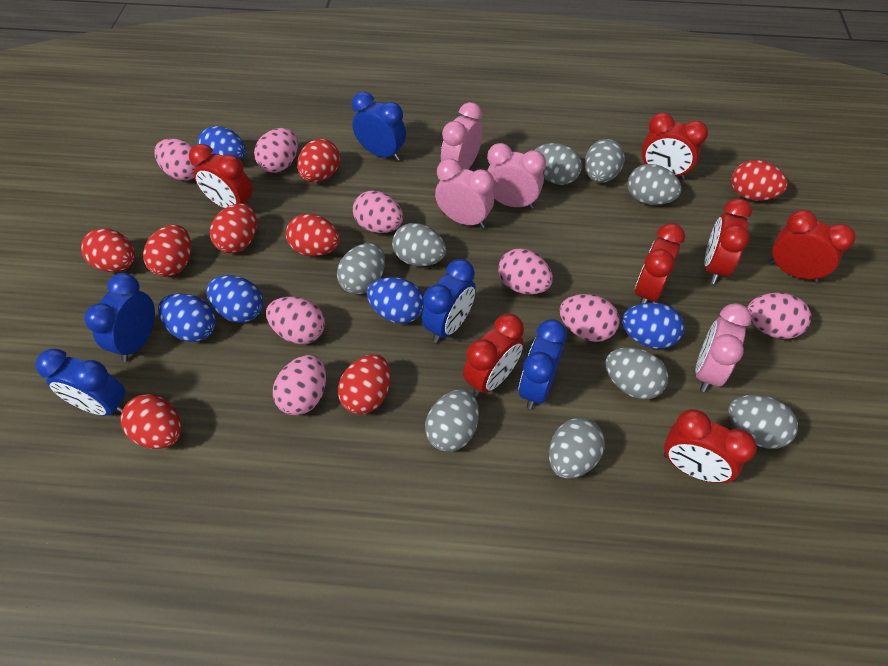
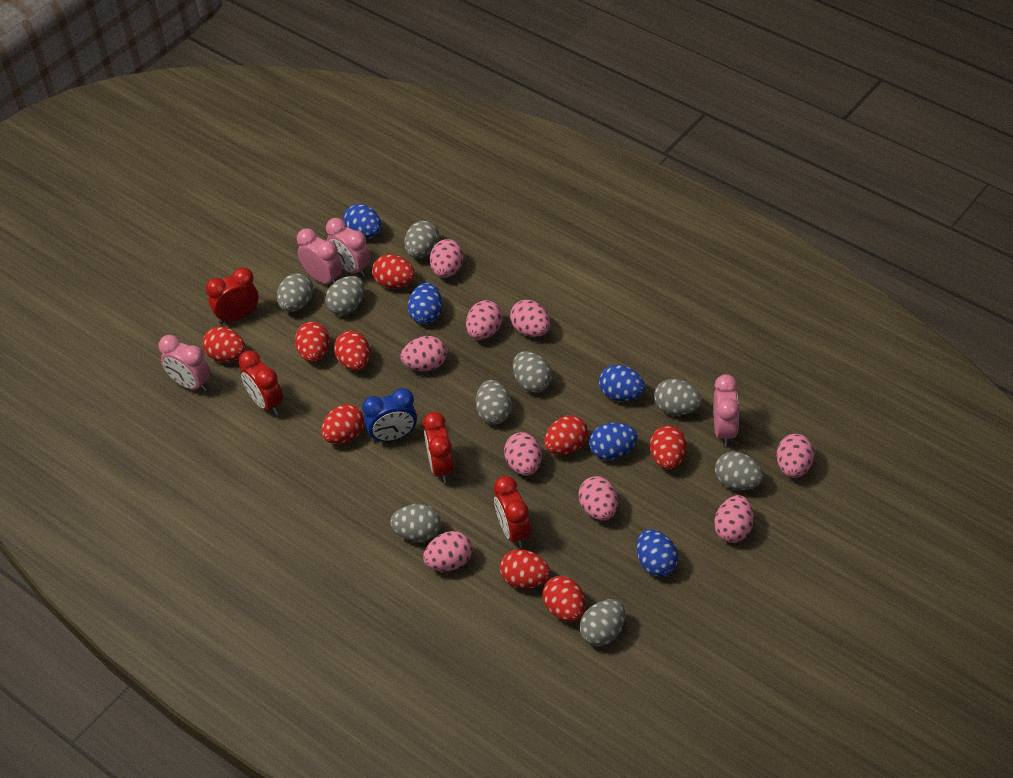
blue clock: 5 -> 1
pink egg: 8 -> 9
red clock: 7 -> 4
red egg: 8 -> 9

